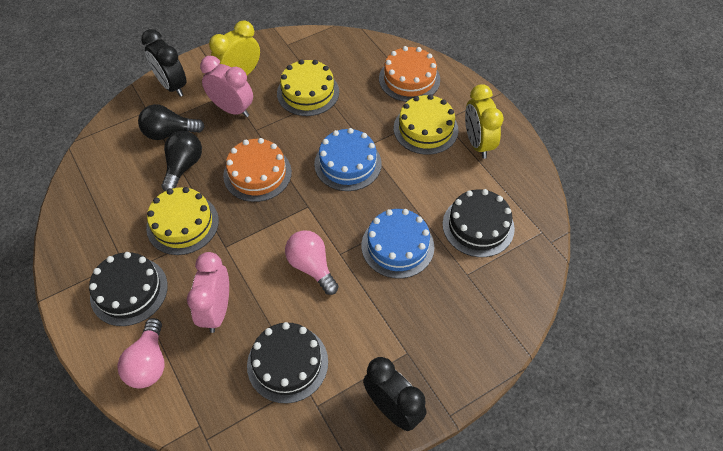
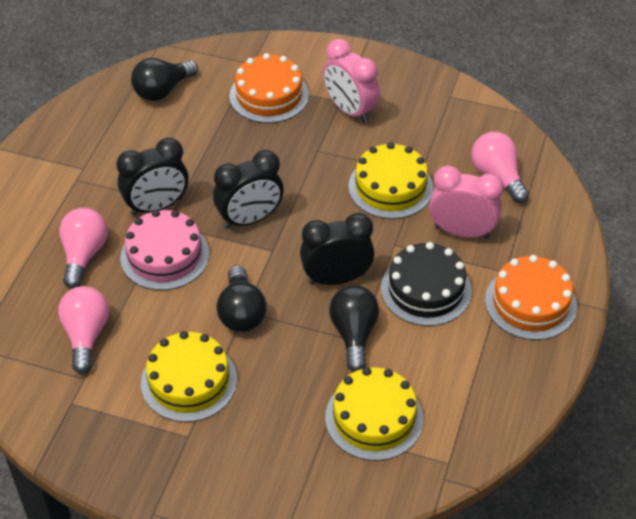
black cake: 3 -> 1
black clock: 2 -> 3
black light bulb: 2 -> 3
blue cake: 2 -> 0
pink cake: 0 -> 1
pink light bulb: 2 -> 3
yellow clock: 2 -> 0

